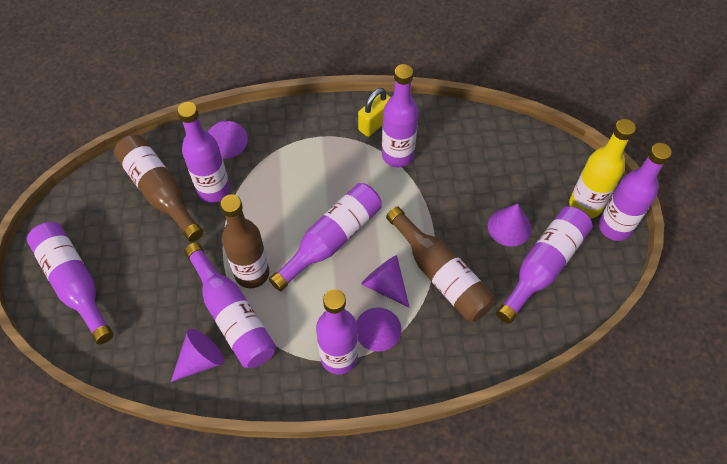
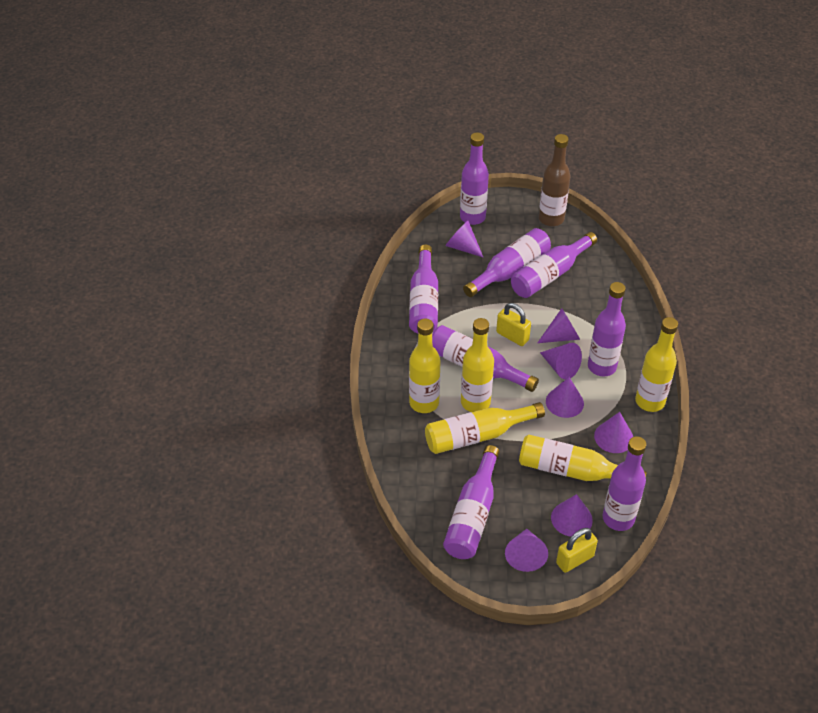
brown bottle: 3 -> 1
purple cone: 5 -> 7
yellow bottle: 1 -> 5
yellow padlock: 1 -> 2

